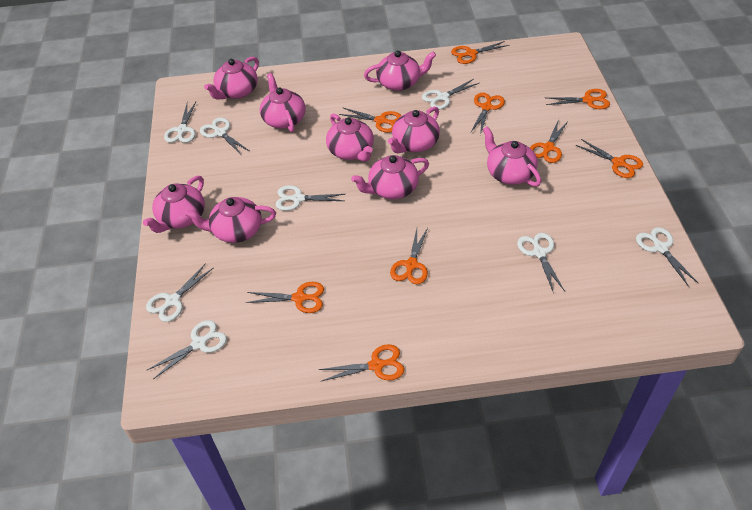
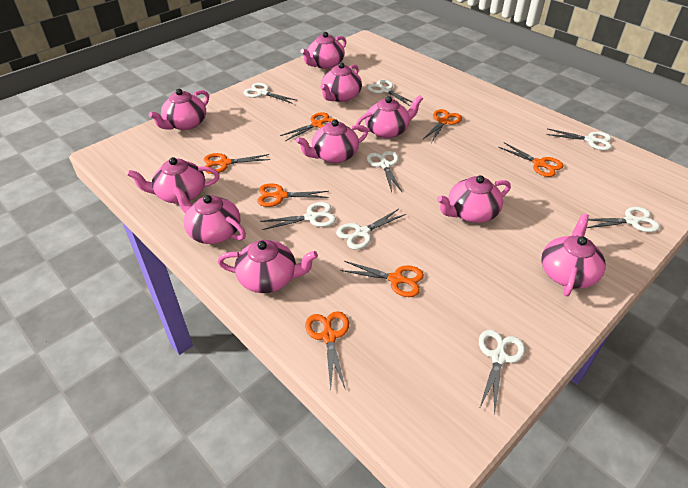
orange scissors: 9 -> 7
pink teapot: 9 -> 10

